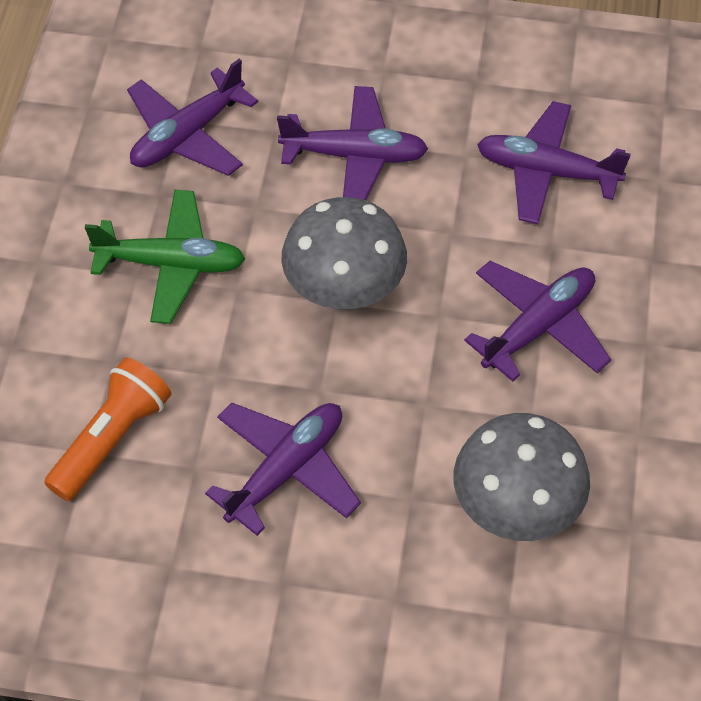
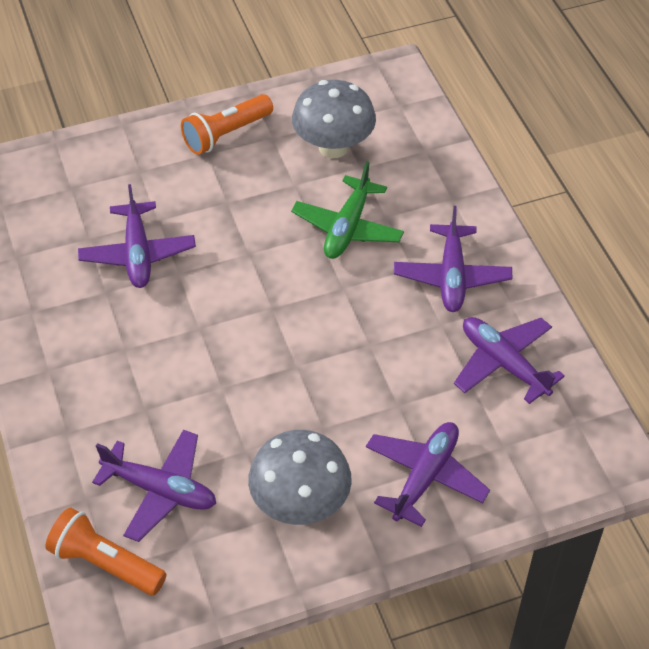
orange flashlight: 1 -> 2

